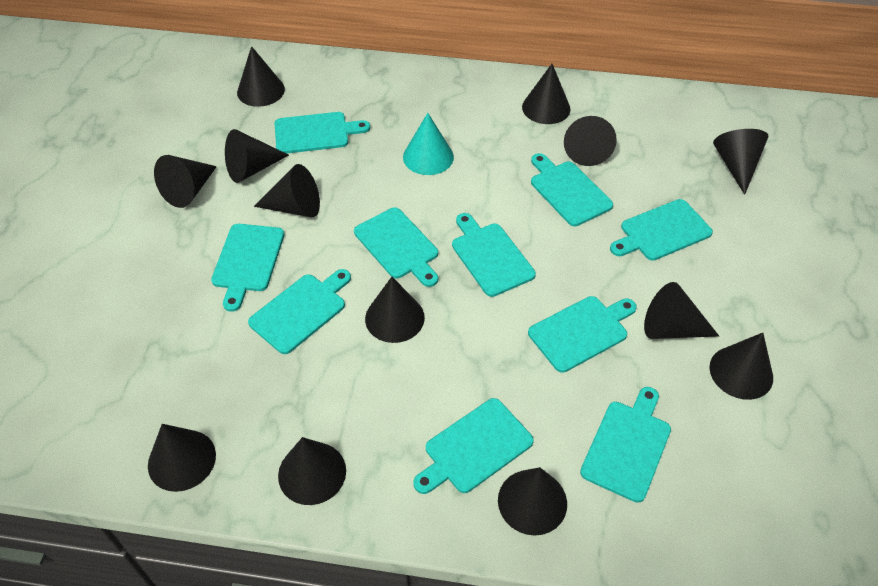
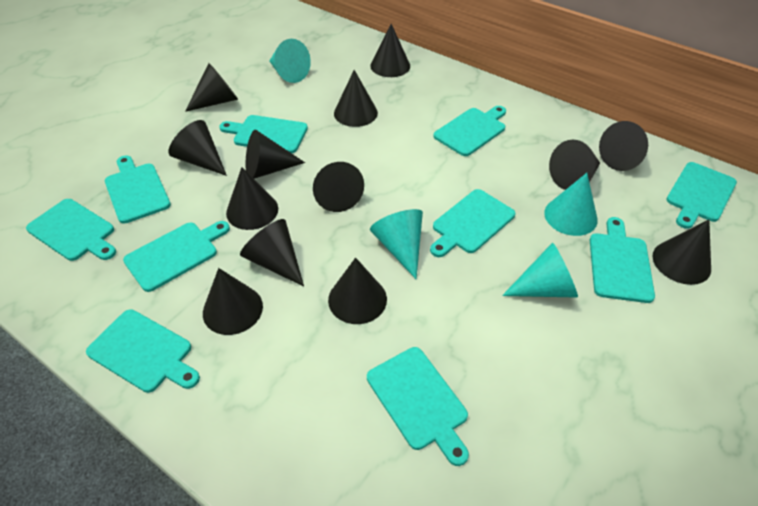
turquoise cone: 1 -> 4

